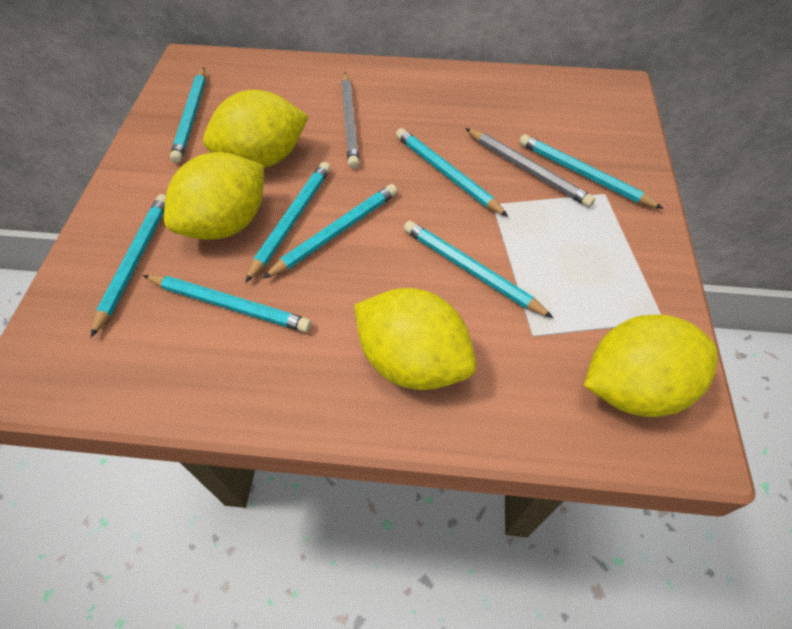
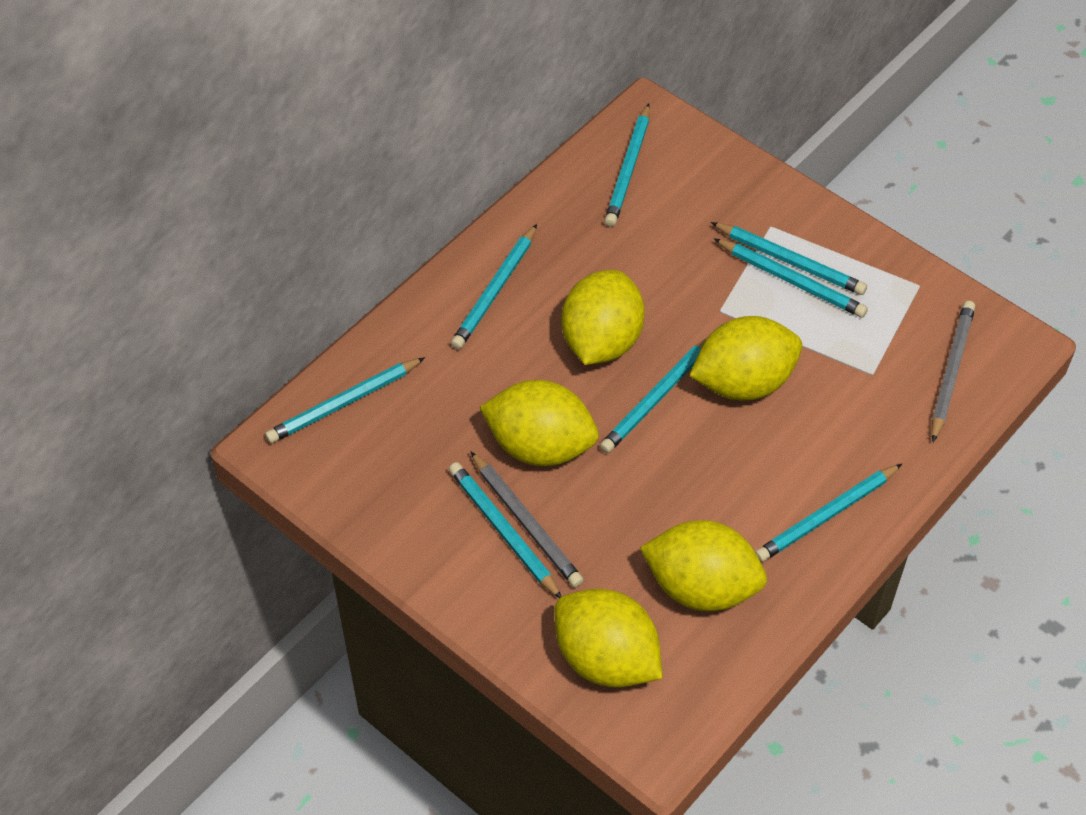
yellow lemon: 4 -> 5

